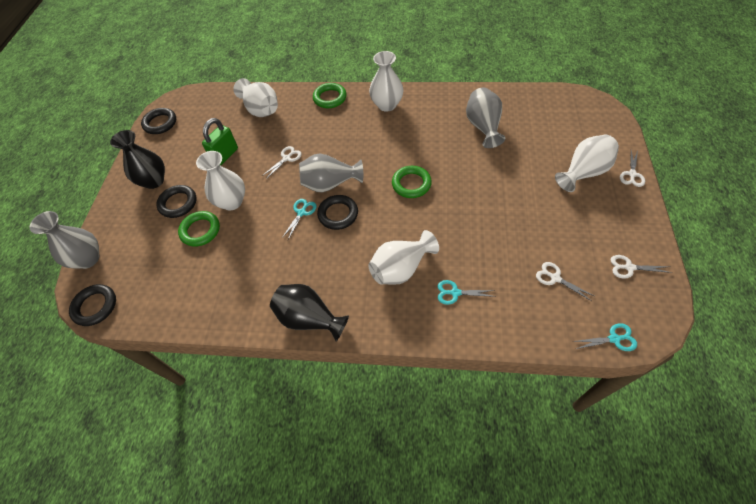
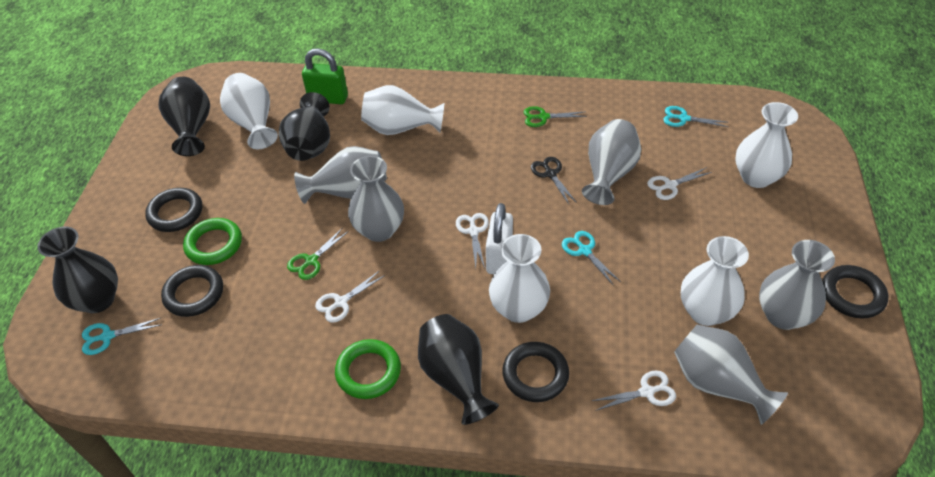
black scissors: 0 -> 1
black vase: 2 -> 4
green ring: 3 -> 2
green scissors: 0 -> 2
grey vase: 3 -> 5
white padlock: 0 -> 1

